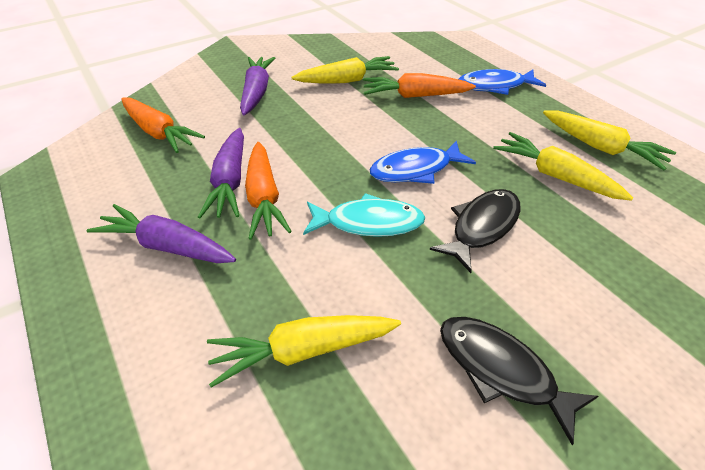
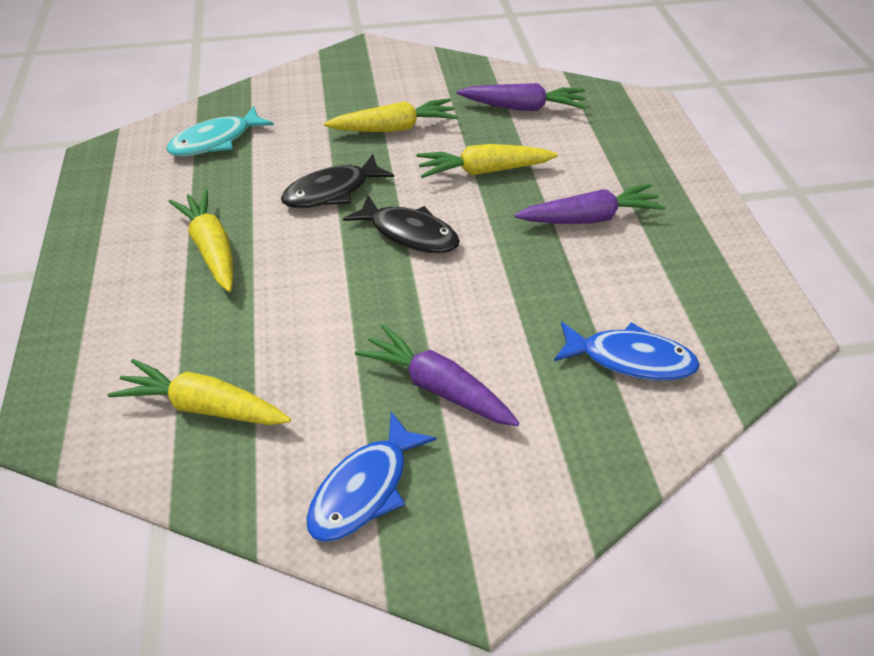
orange carrot: 3 -> 0

